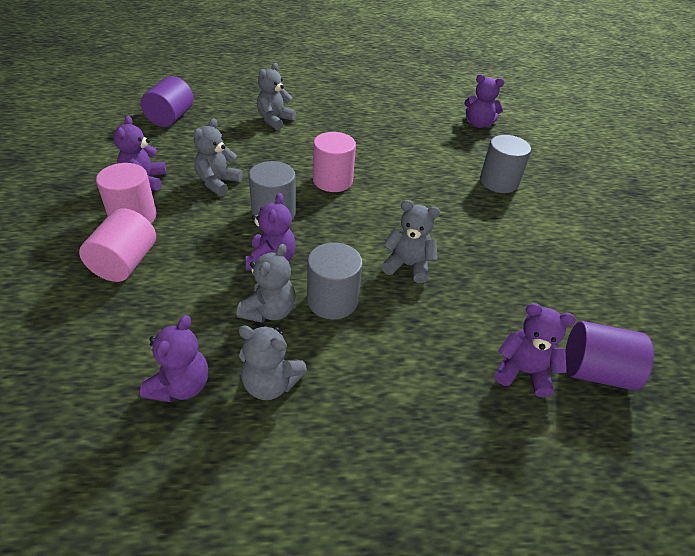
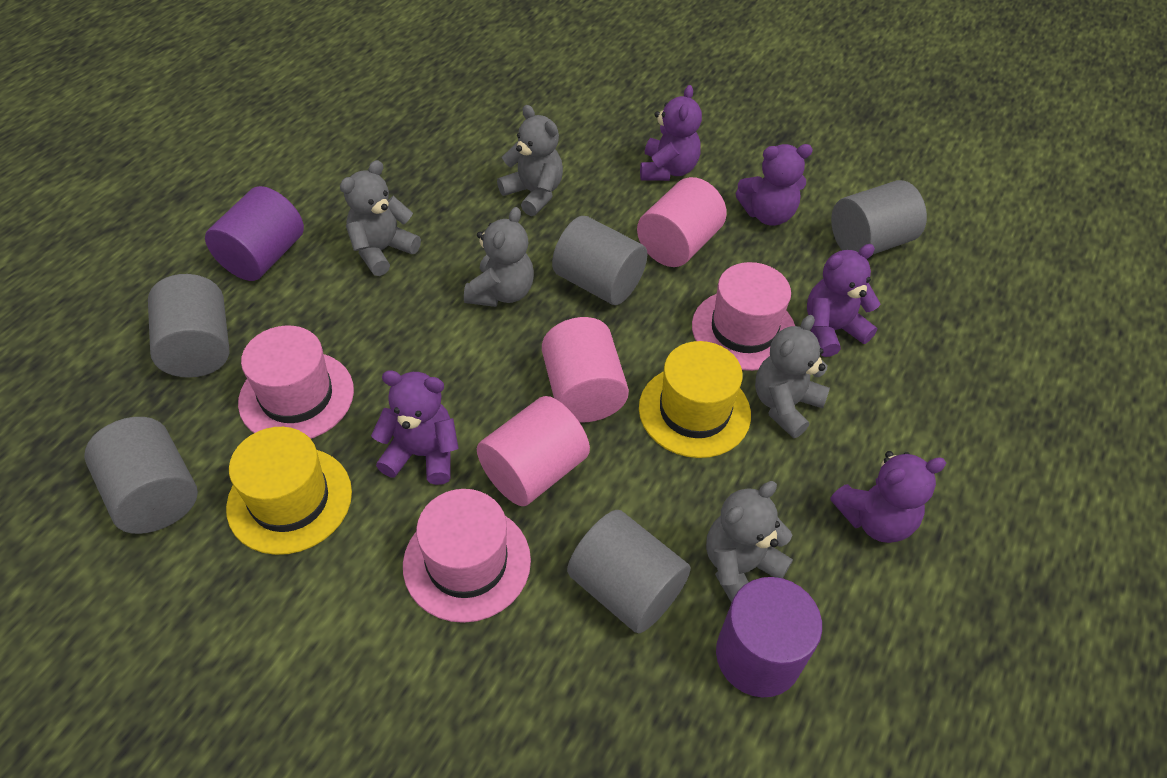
grey cylinder: 3 -> 5
pink hat: 0 -> 3
yellow hat: 0 -> 2

